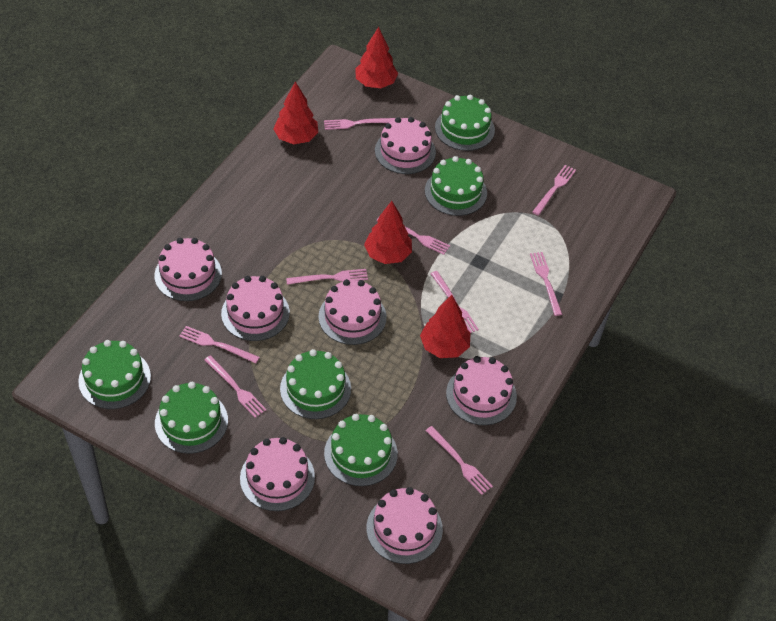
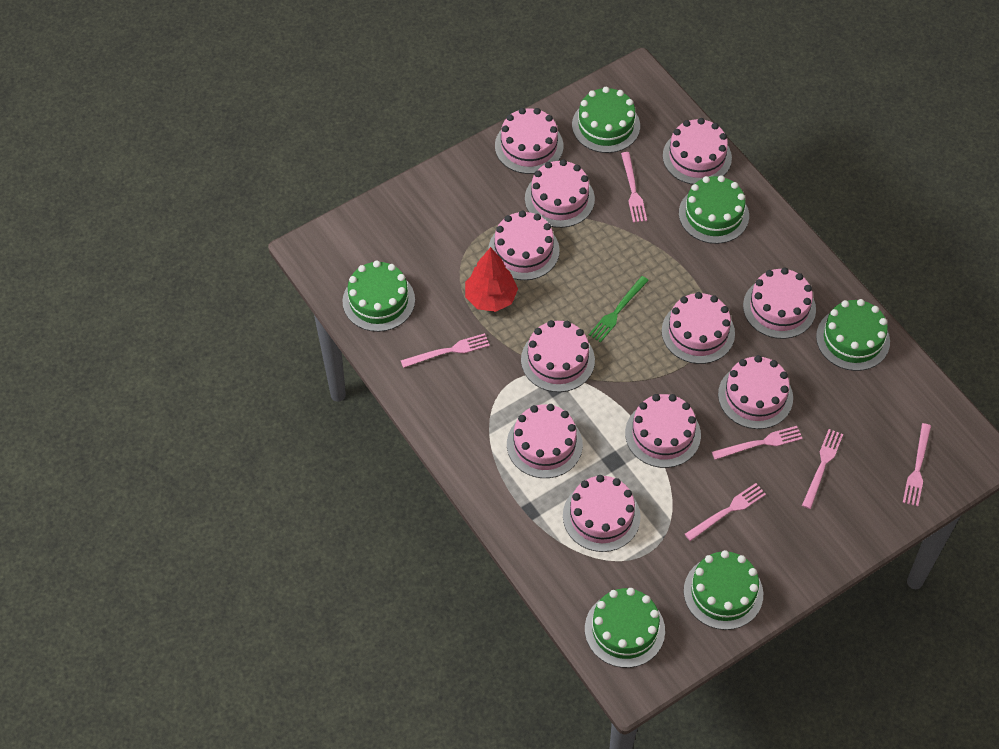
green fork: 0 -> 1
pink cake: 7 -> 11
pink fork: 9 -> 6
red tree: 4 -> 1

